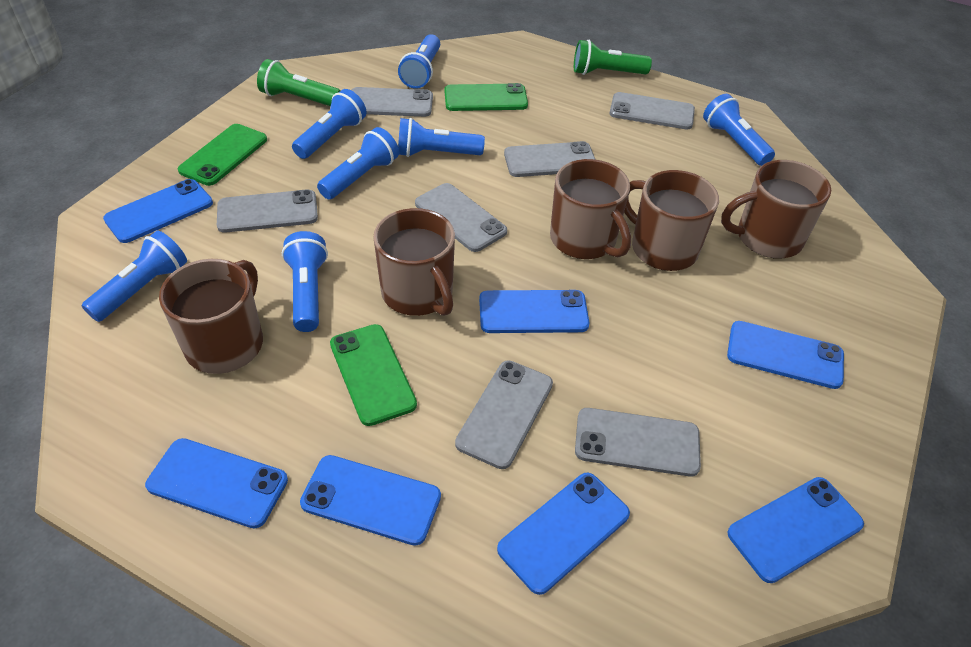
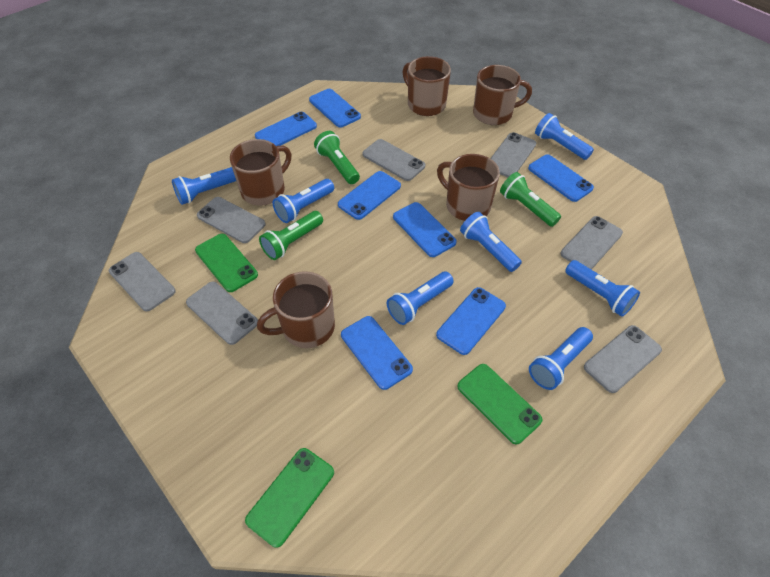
green flashlight: 2 -> 3

